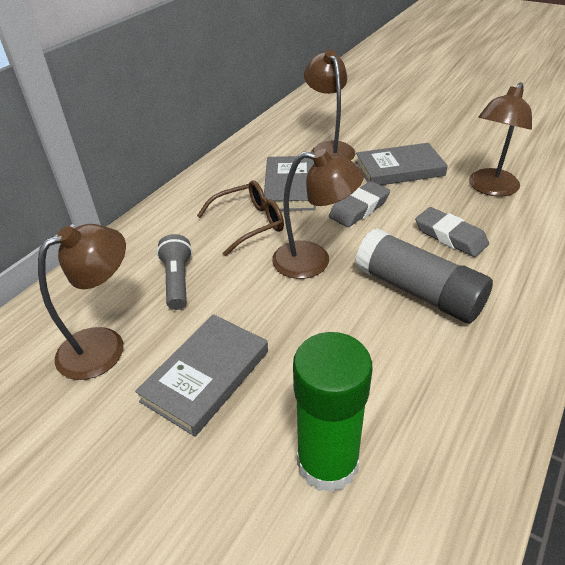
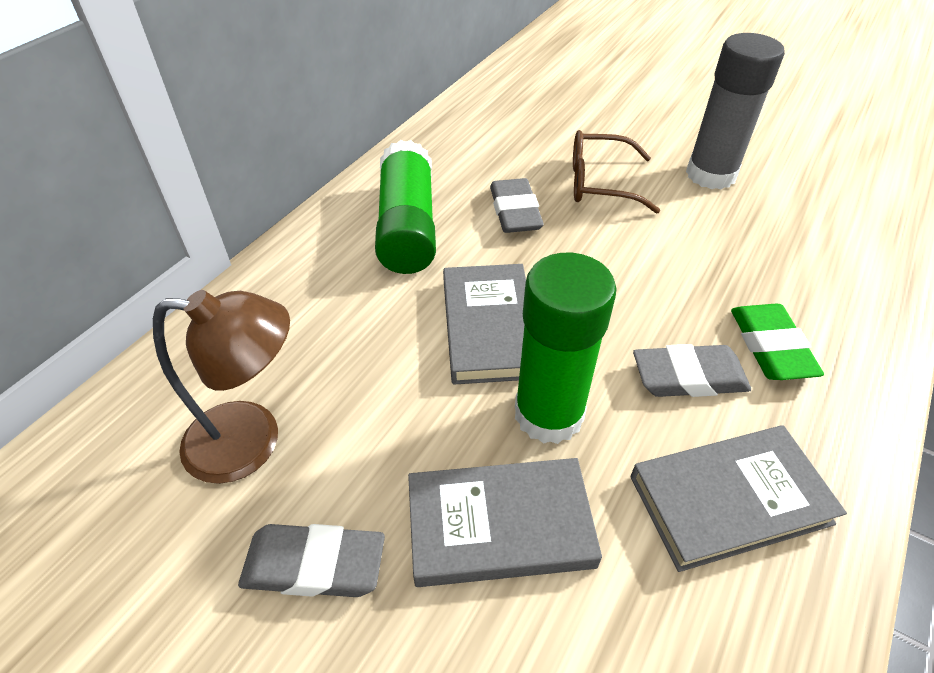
brown lamp: 4 -> 1
green eraser: 0 -> 1
green glue stick: 1 -> 2
grey eraser: 2 -> 3
grey flashlight: 1 -> 0

